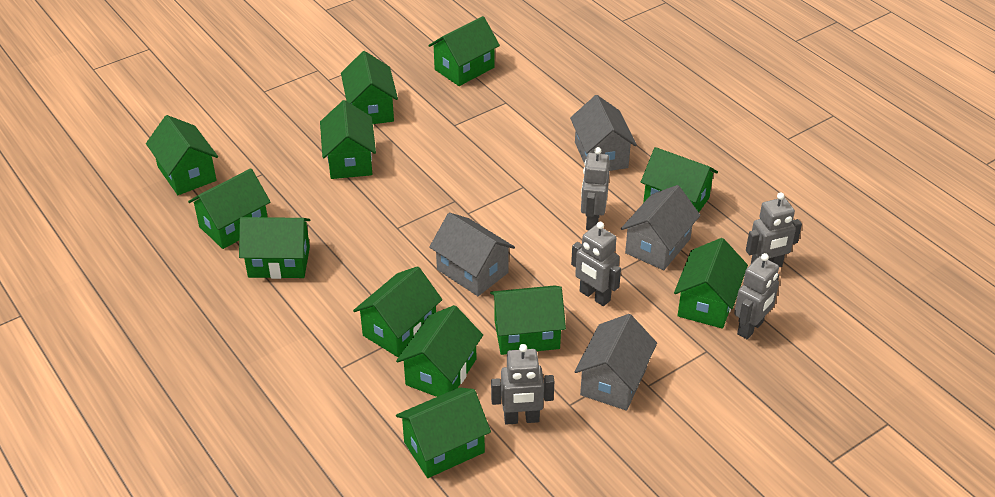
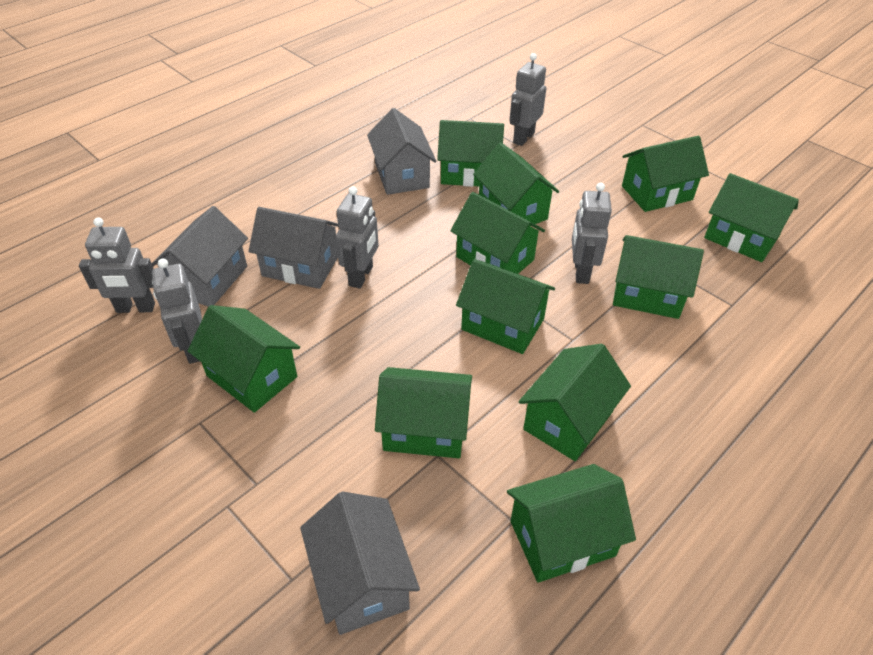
green house: 12 -> 11

